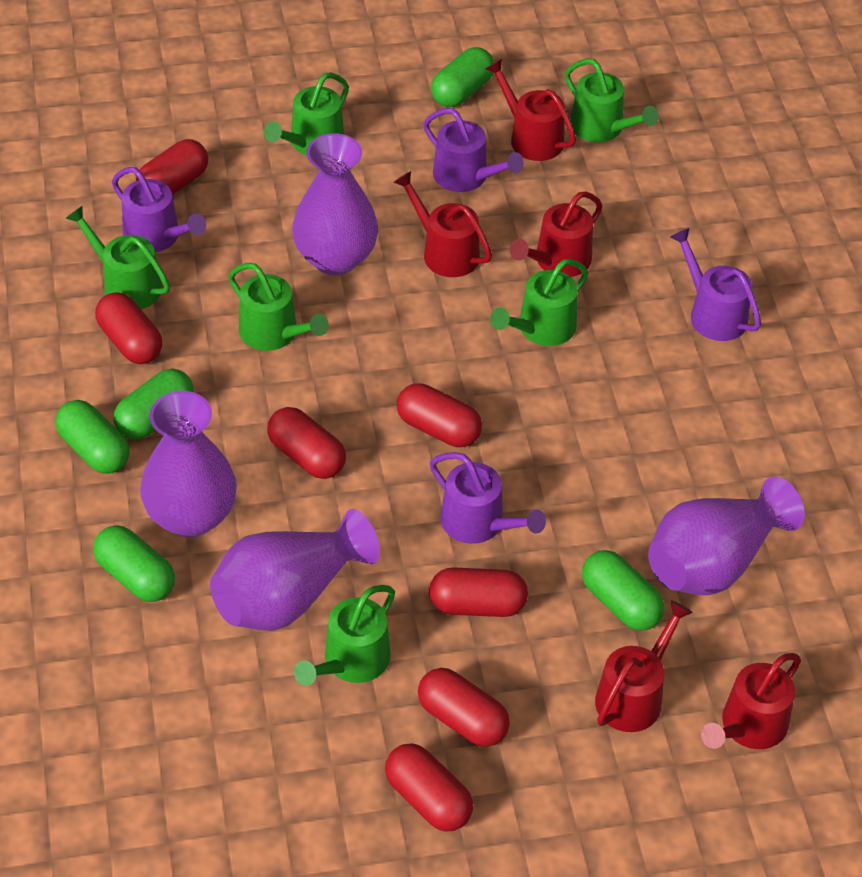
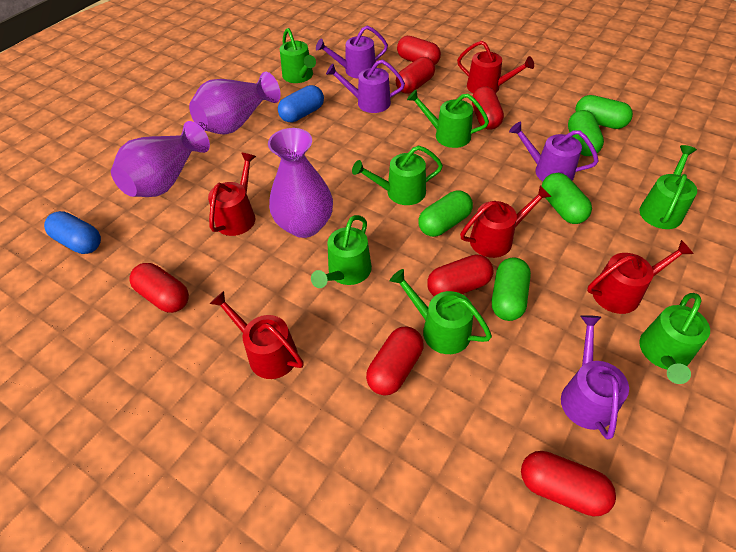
blue capsule: 0 -> 2
green watering can: 6 -> 7
purple vase: 4 -> 3

